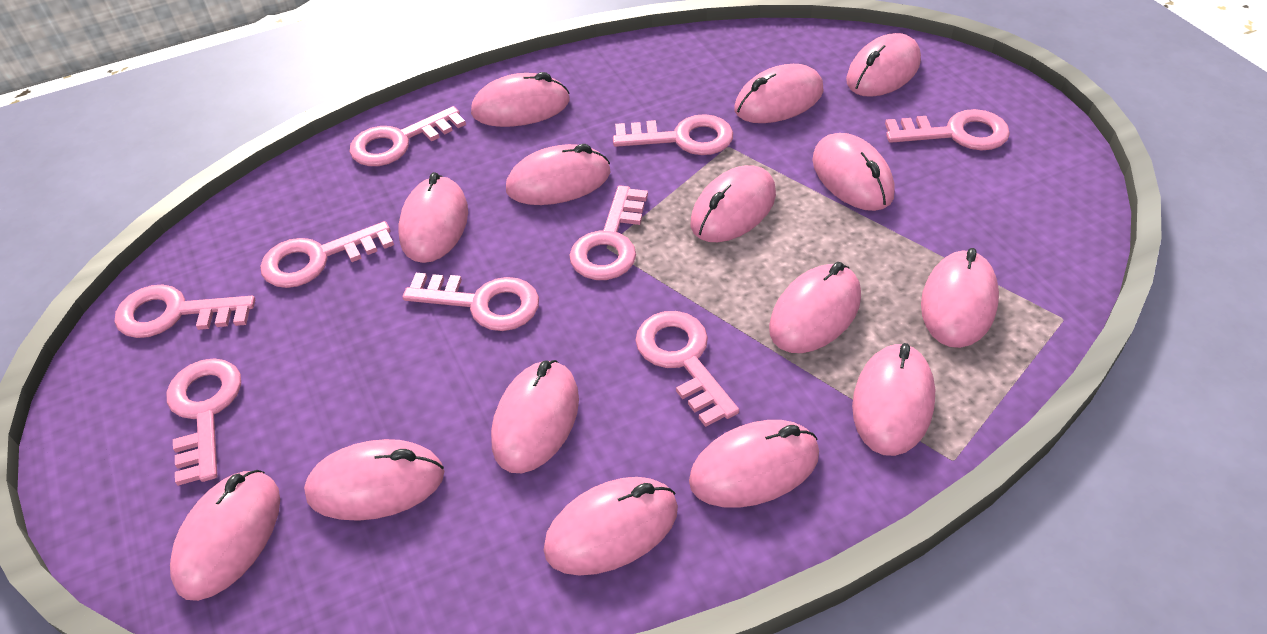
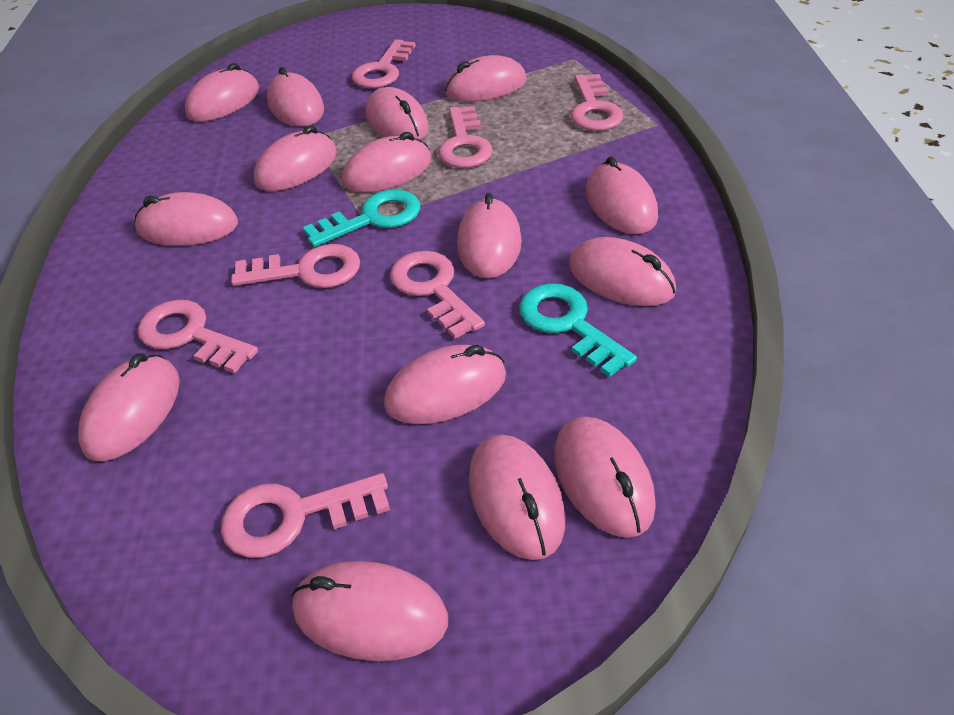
pink key: 9 -> 7
turquoise key: 0 -> 2

